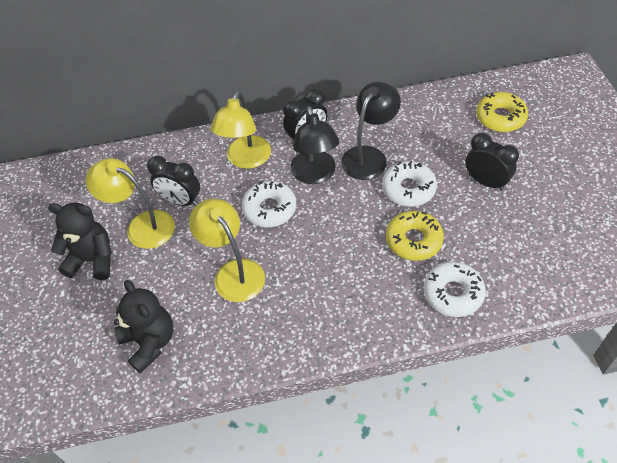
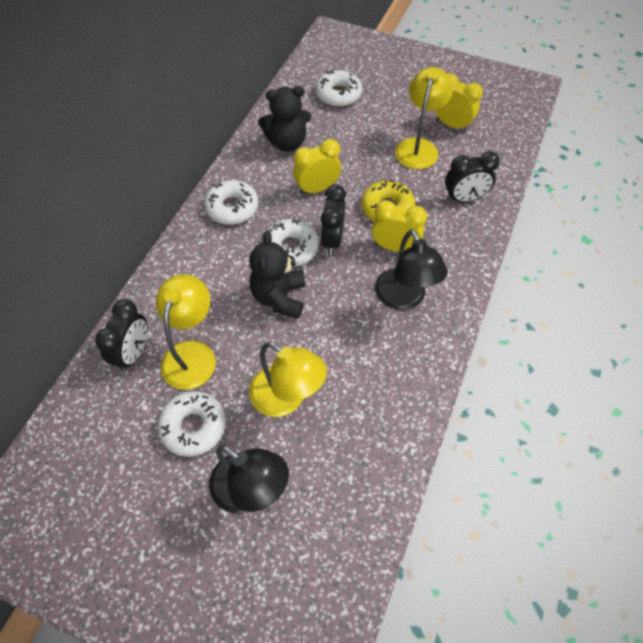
white donut: 3 -> 4
yellow clock: 0 -> 3
yellow donut: 2 -> 1

